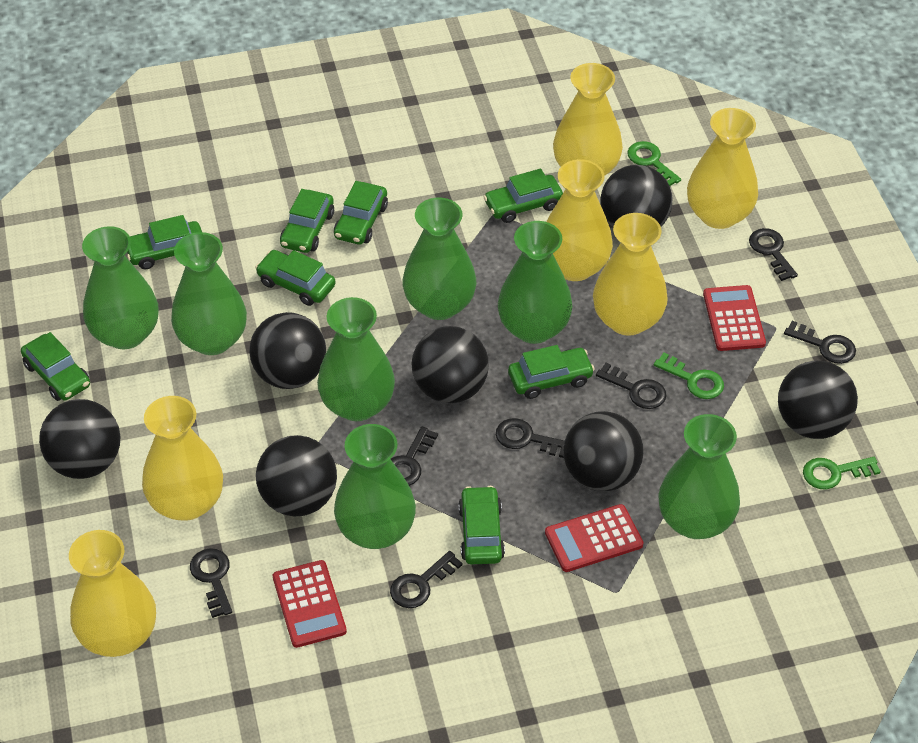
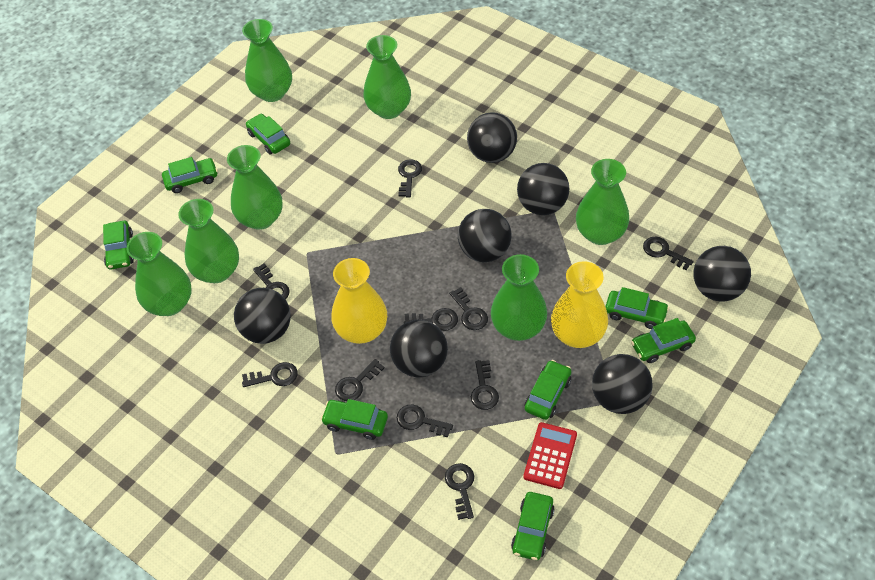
black key: 7 -> 10
green key: 3 -> 0
red calculator: 3 -> 1
yellow vase: 6 -> 2

